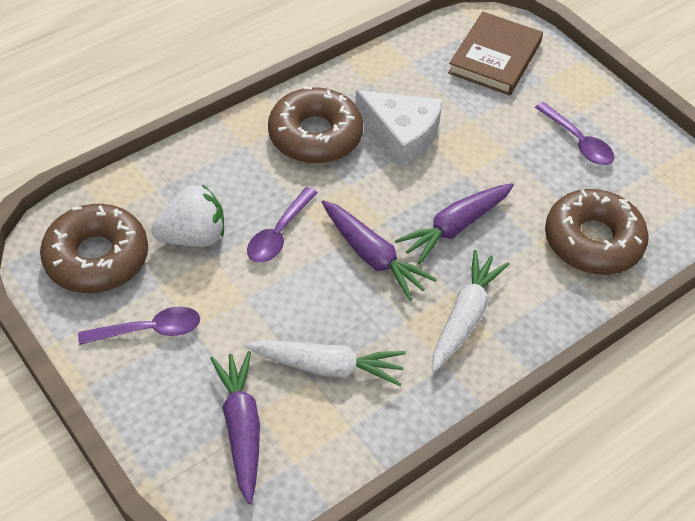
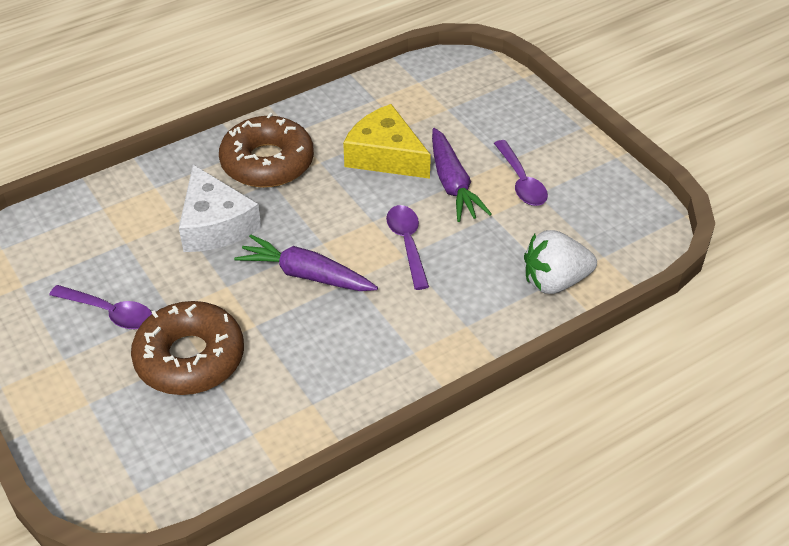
brown book: 1 -> 0
brown donut: 3 -> 2
purple carrot: 3 -> 2
white carrot: 2 -> 0
yellow cheese: 0 -> 1

